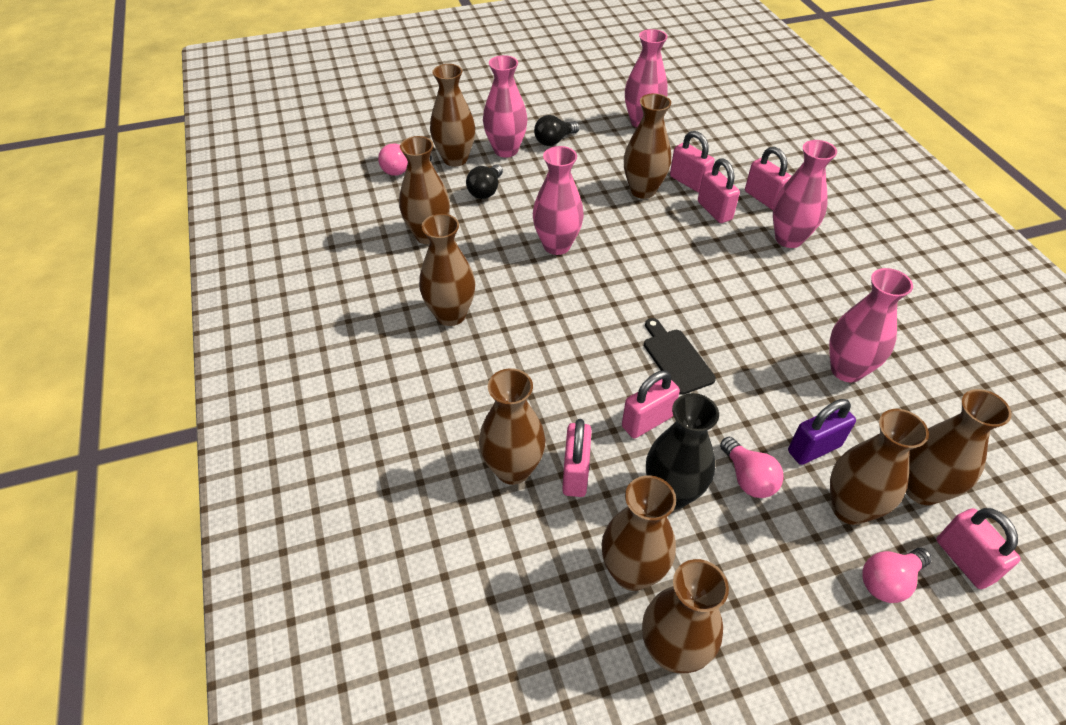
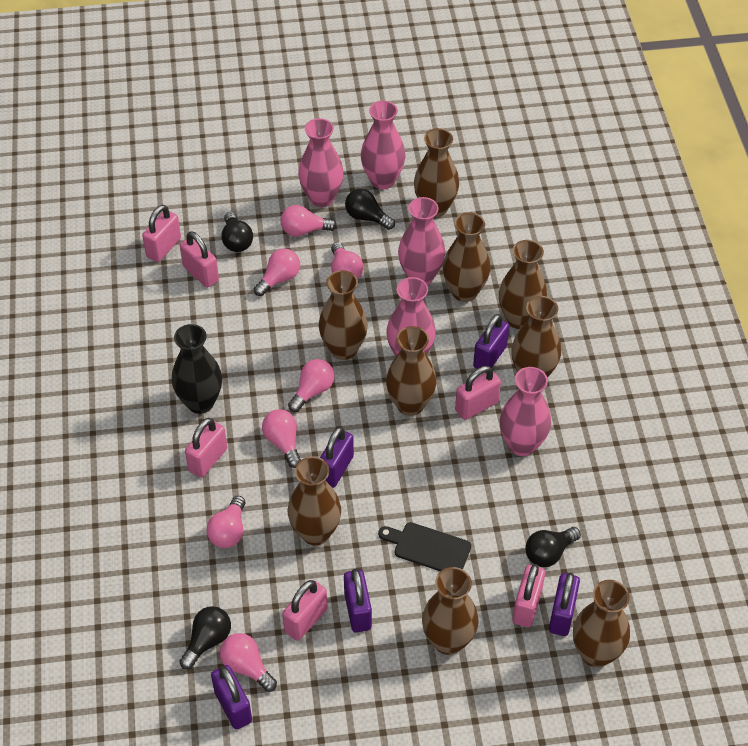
black light bulb: 2 -> 4
pink light bulb: 3 -> 7
purple padlock: 1 -> 5

